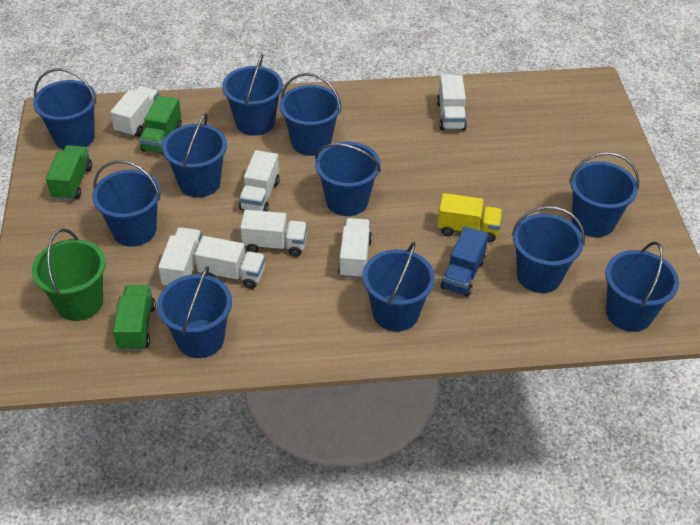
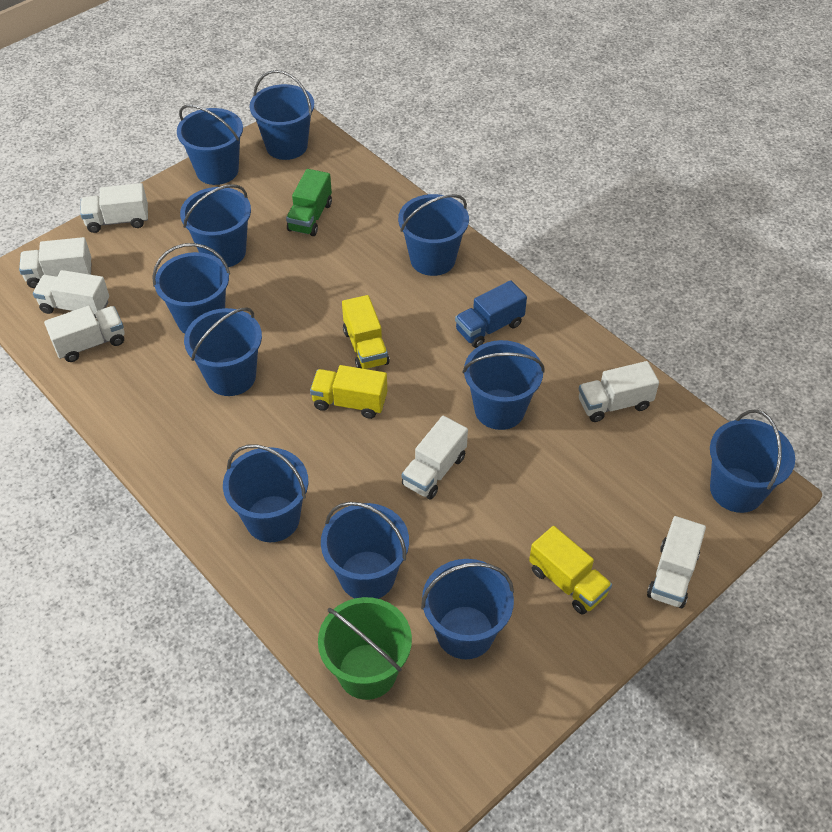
green truck: 3 -> 1
yellow truck: 1 -> 3

